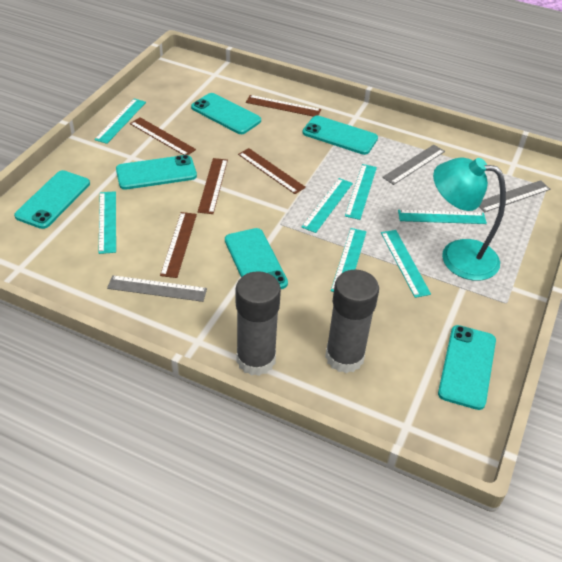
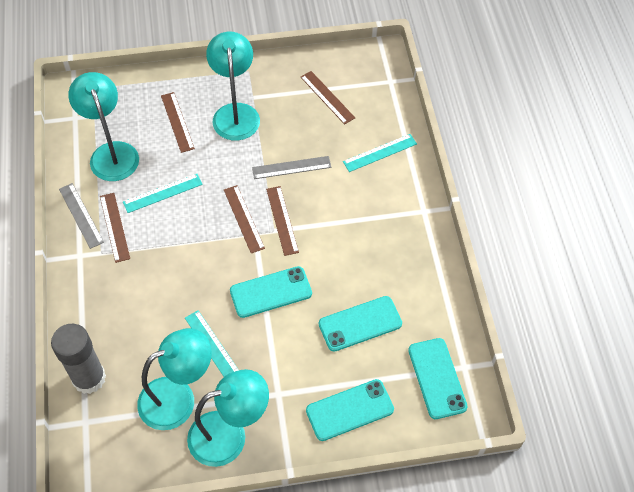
grey glue stick: 2 -> 1
grey ruler: 3 -> 2
turquoise lamp: 1 -> 4
turquoise phone: 6 -> 4
turquoise ruler: 7 -> 3

